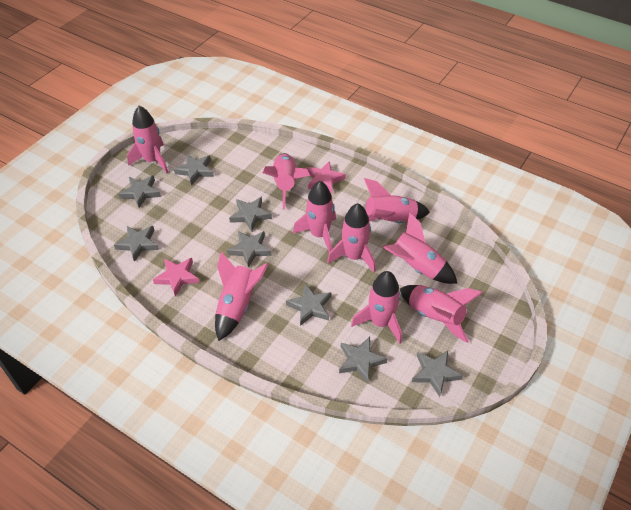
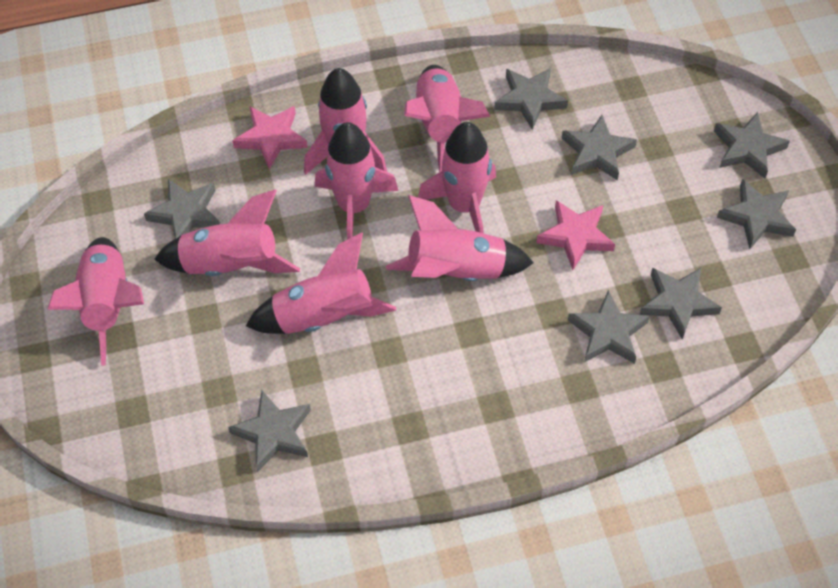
pink rocket: 9 -> 8

